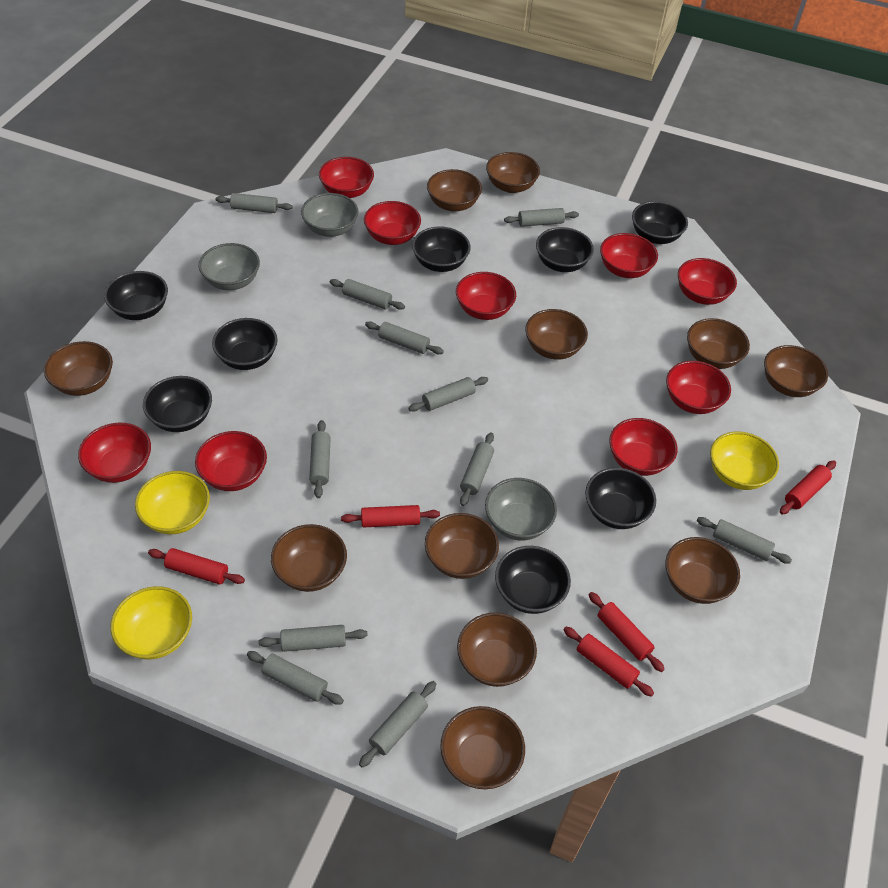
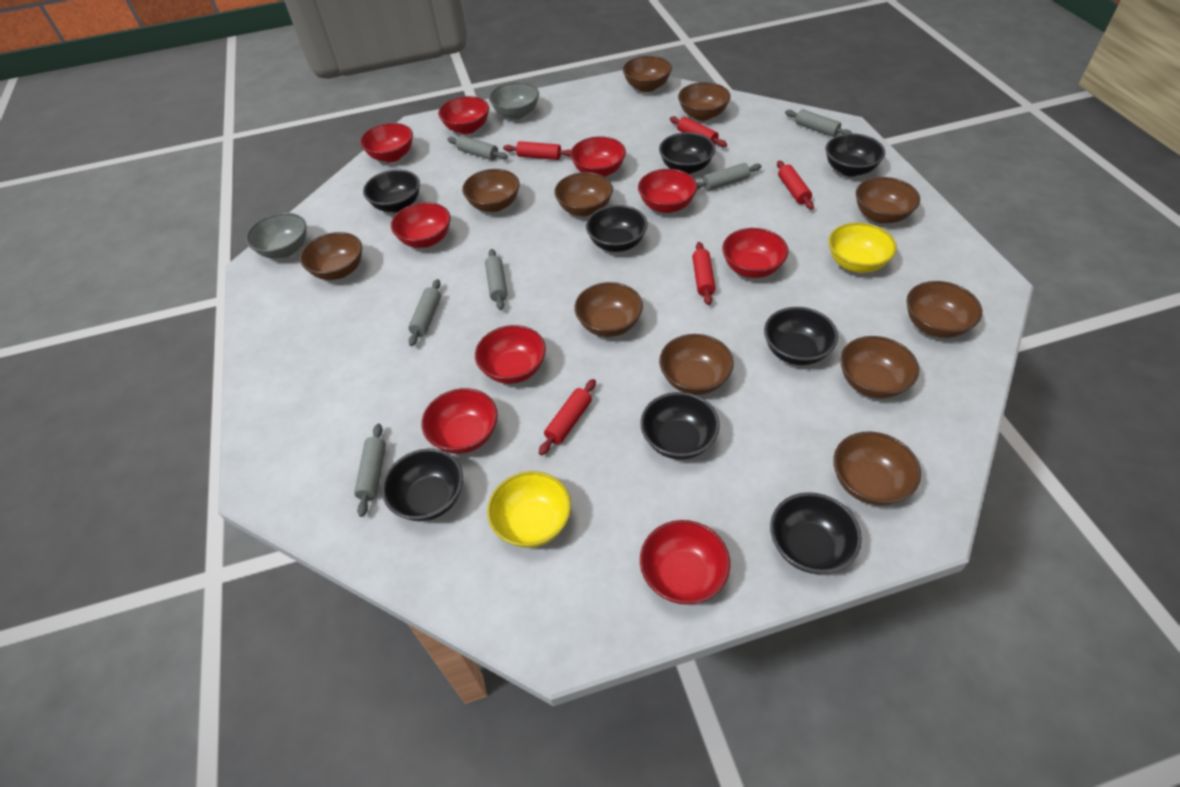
grey bowl: 3 -> 2
grey rolling pin: 11 -> 6
yellow bowl: 3 -> 2

